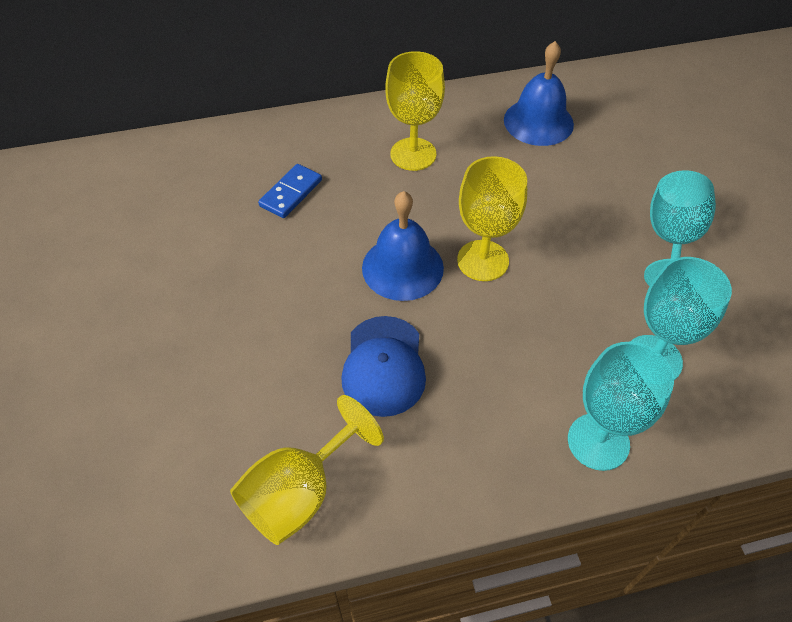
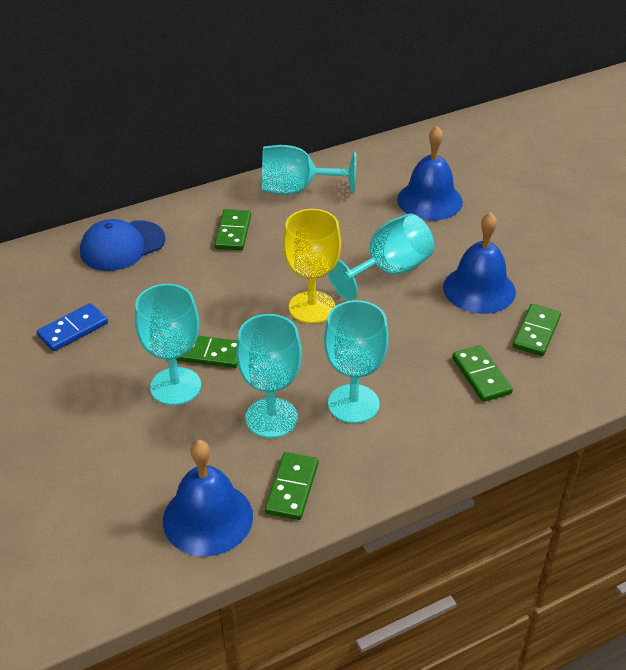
blue bell: 2 -> 3
green domino: 0 -> 5
turquoise goblet: 3 -> 5
yellow goblet: 3 -> 1

